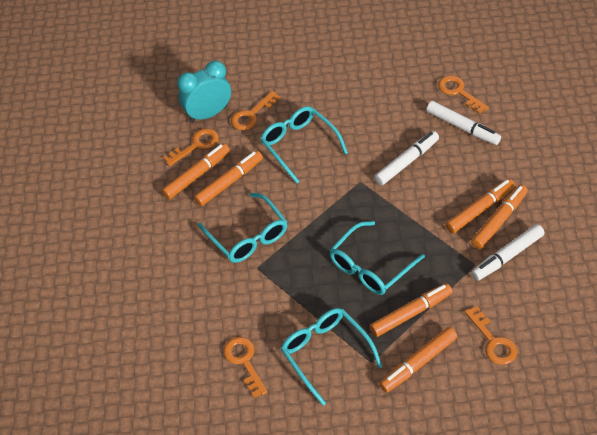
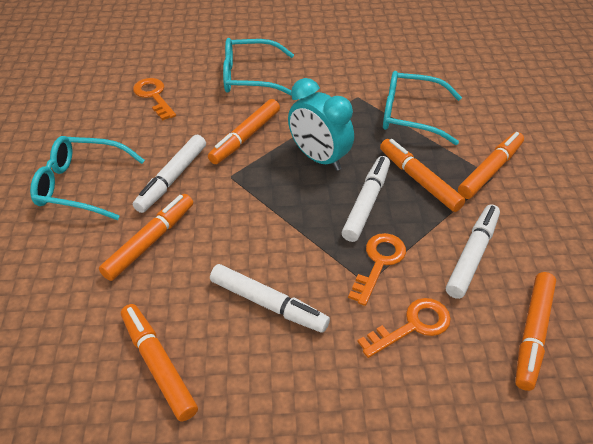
orange key: 5 -> 3
turquoise glasses: 4 -> 3
white marker: 3 -> 4

